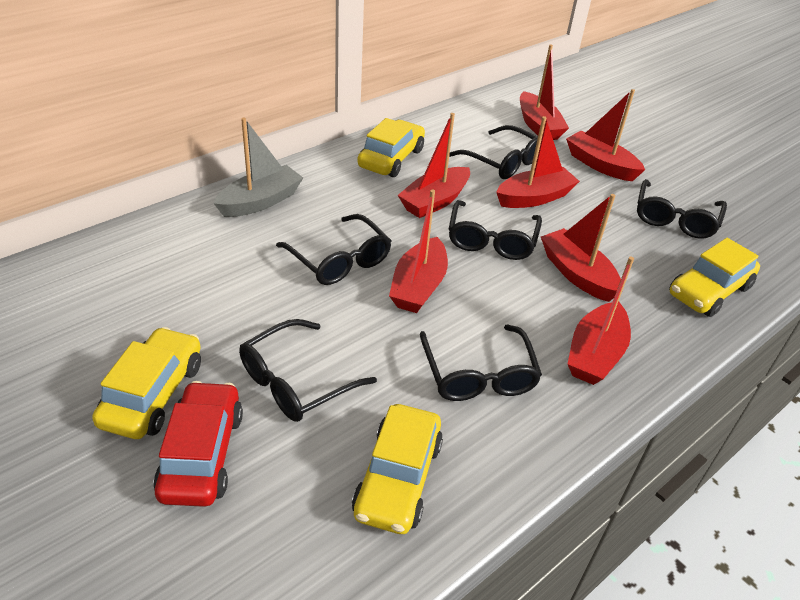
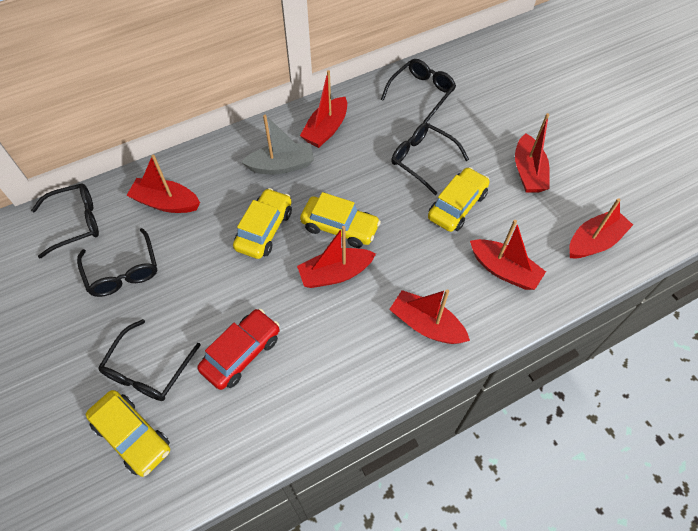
black glasses: 6 -> 5

